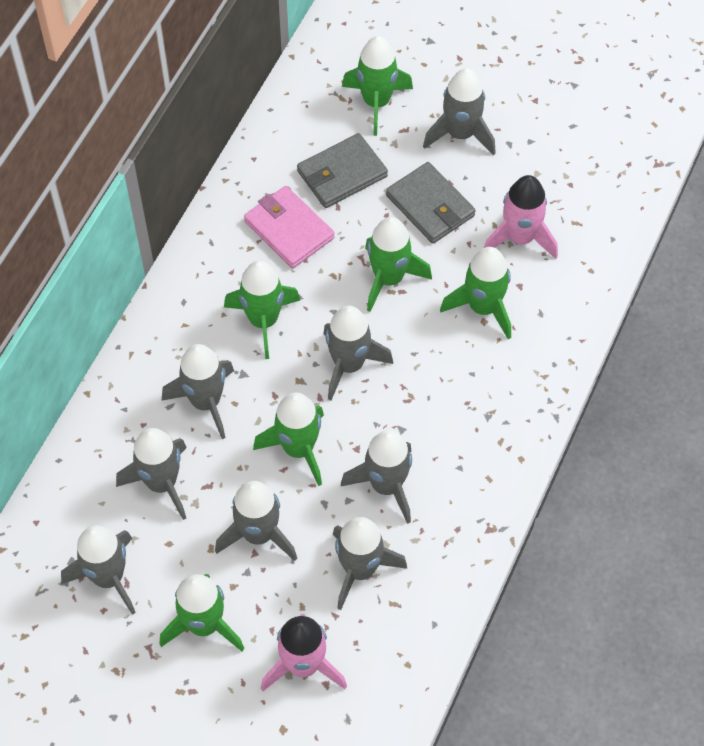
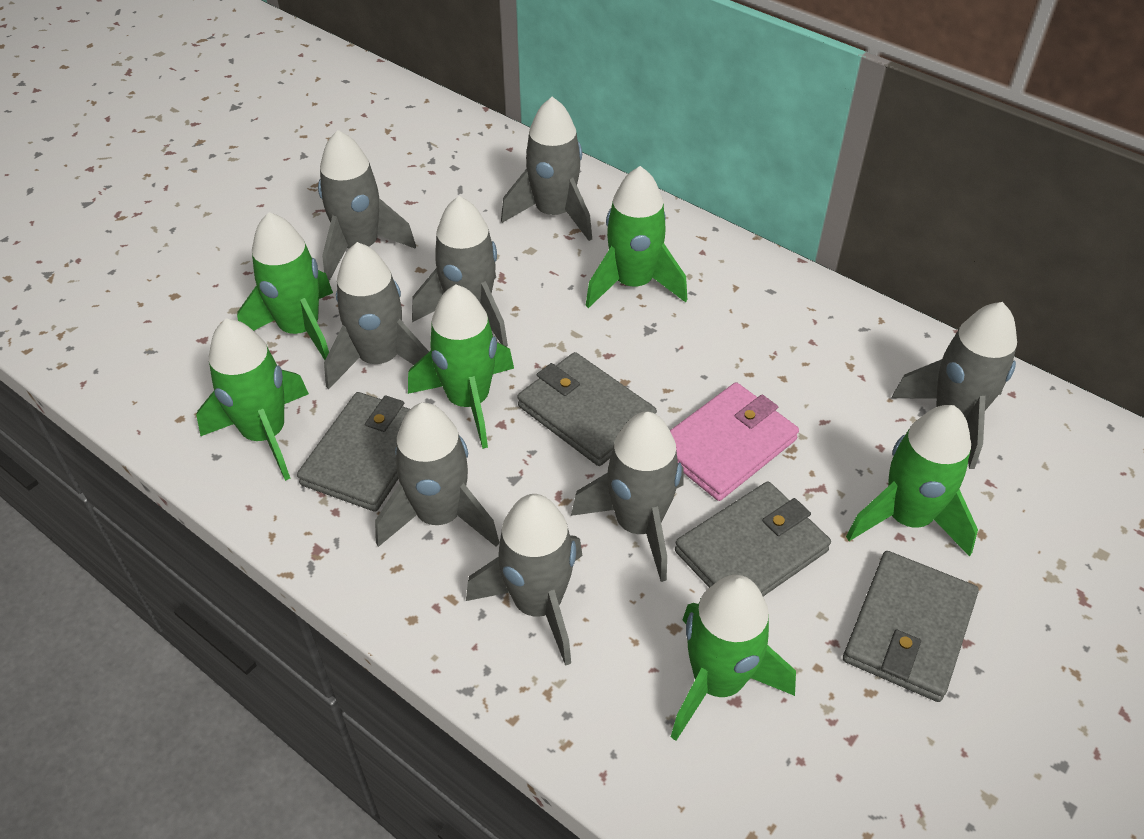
grey wallet: 2 -> 4
pink rocket: 2 -> 0

